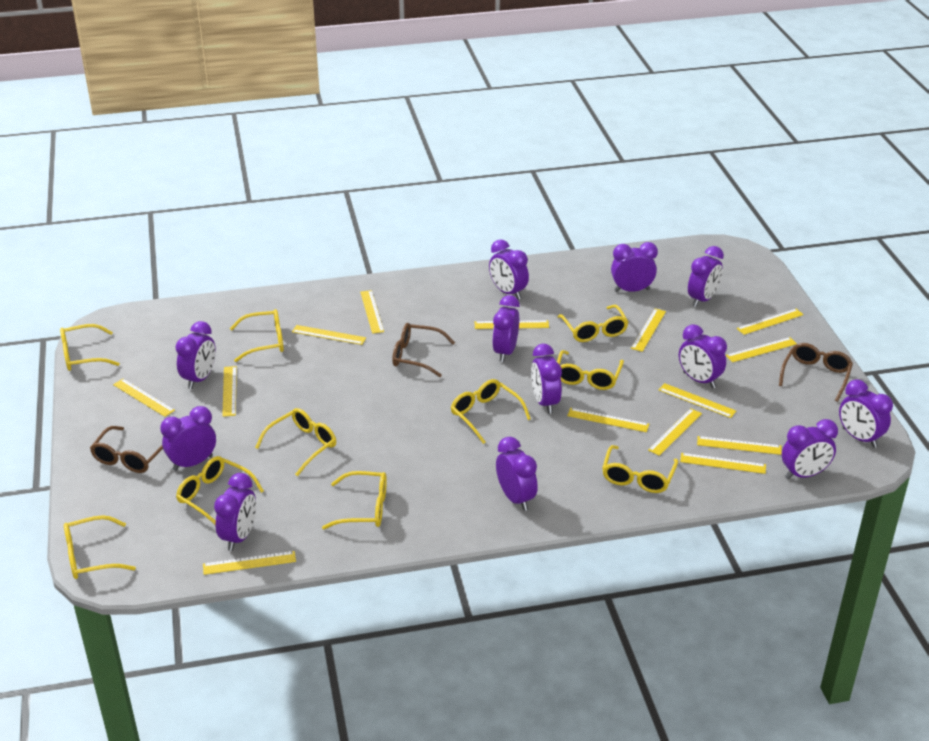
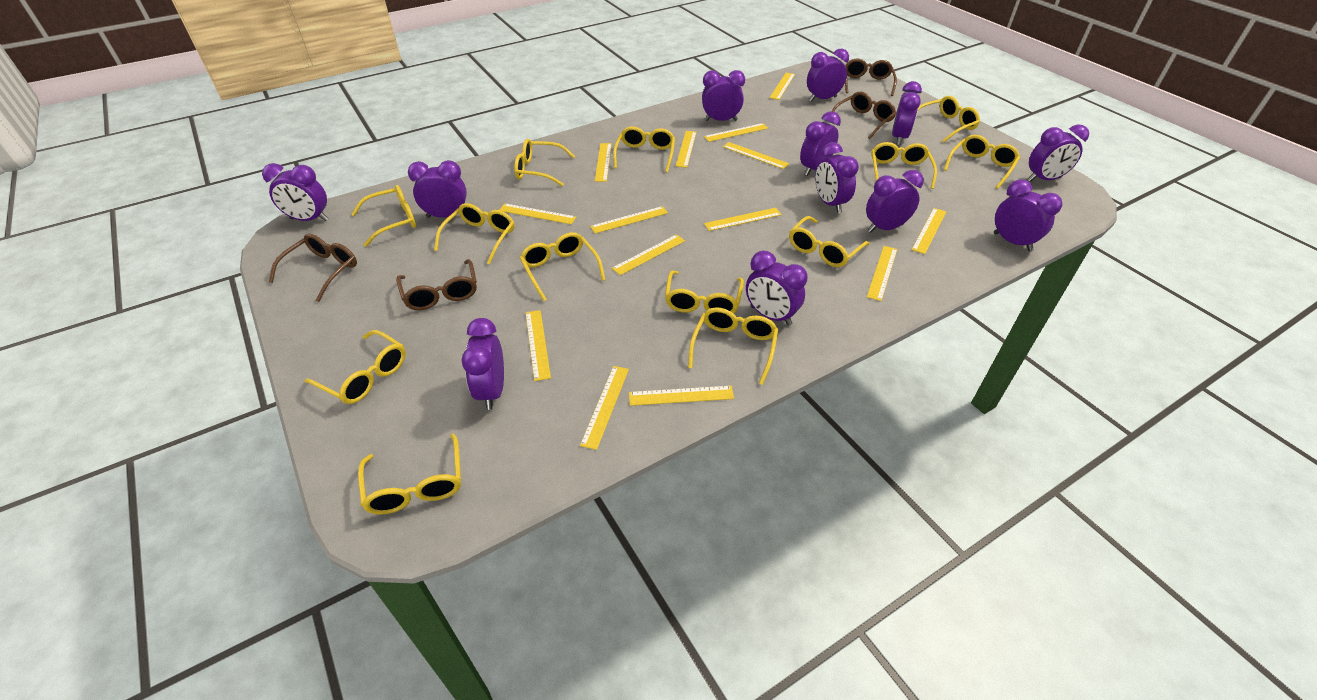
brown glasses: 3 -> 4
yellow glasses: 10 -> 13

